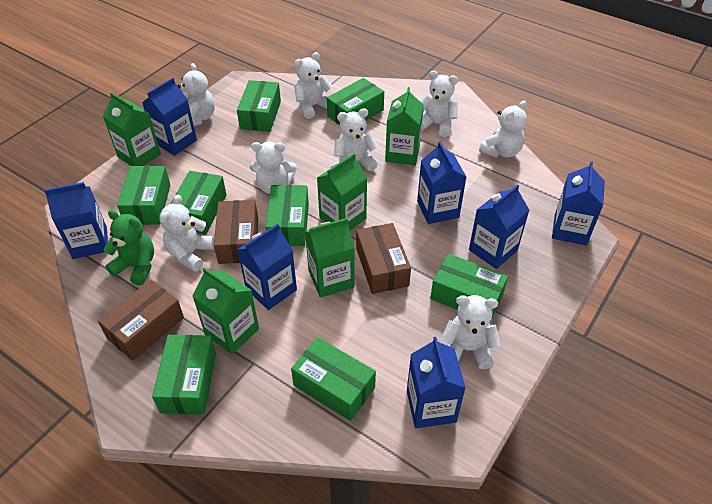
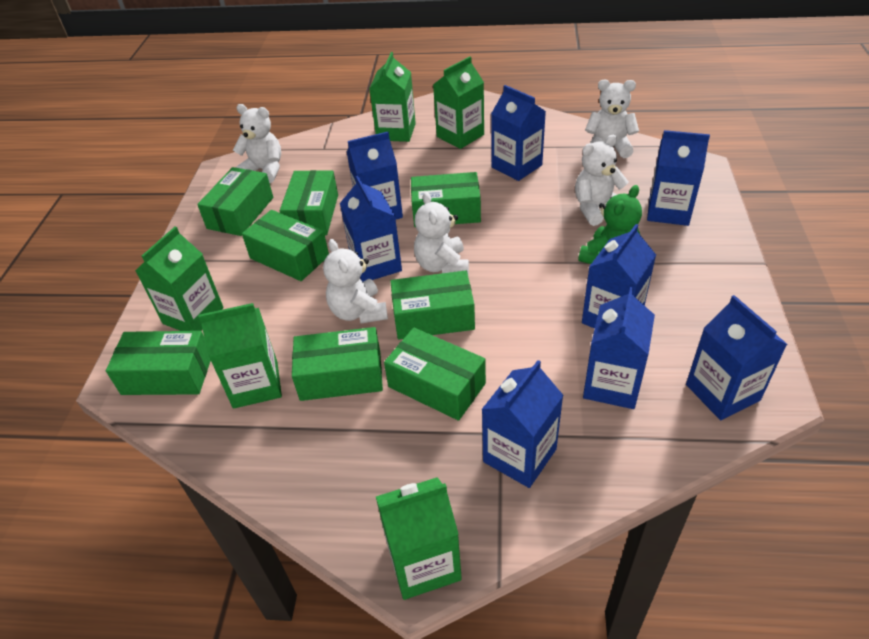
blue carton: 7 -> 8
brown box: 3 -> 0
white teddy bear: 8 -> 5

